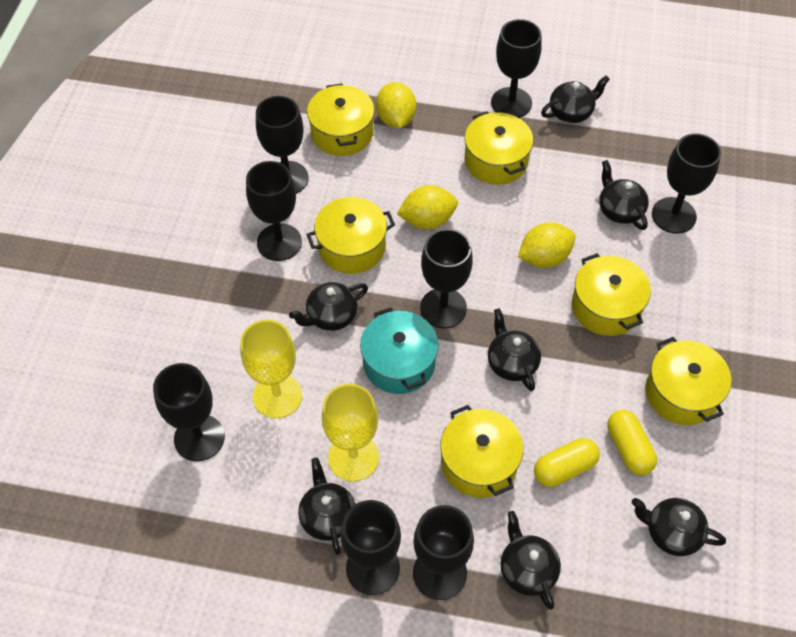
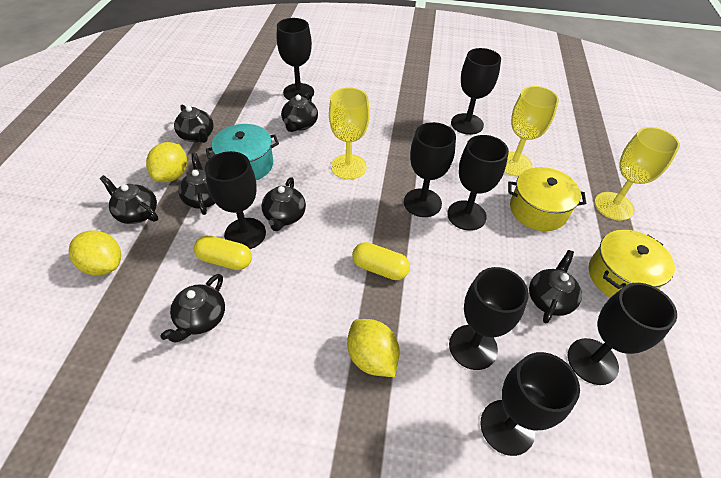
yellow goblet: 2 -> 3
yellow pot: 6 -> 2

